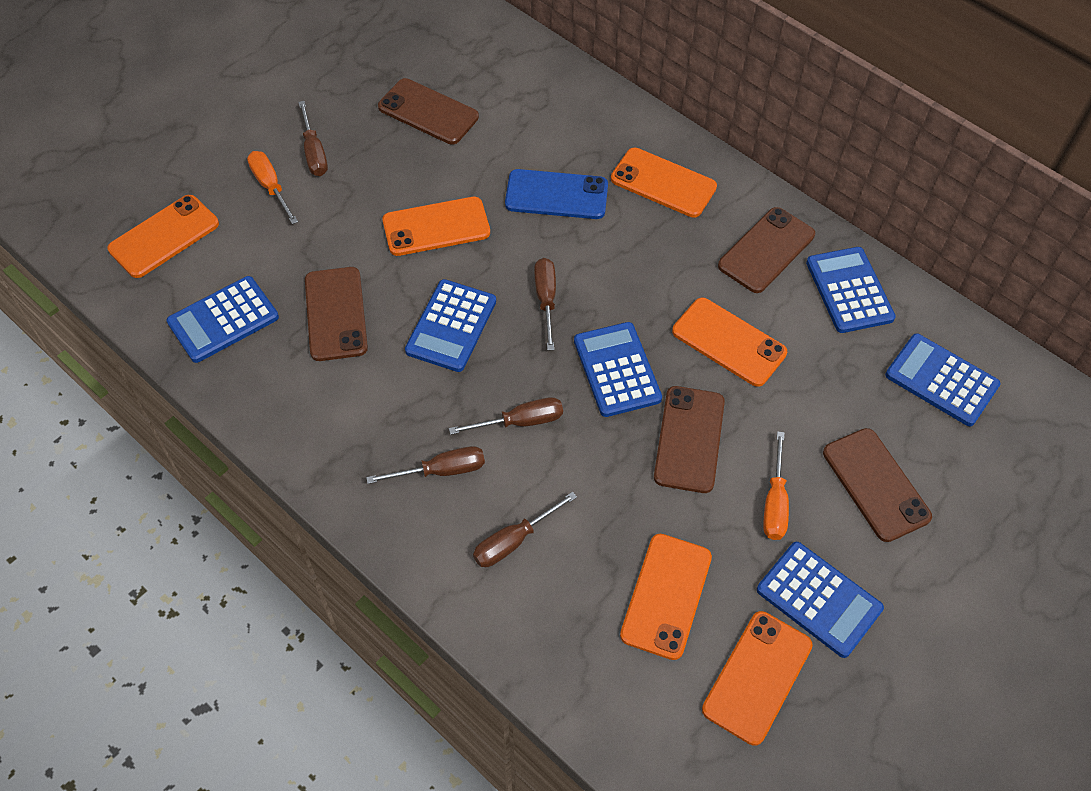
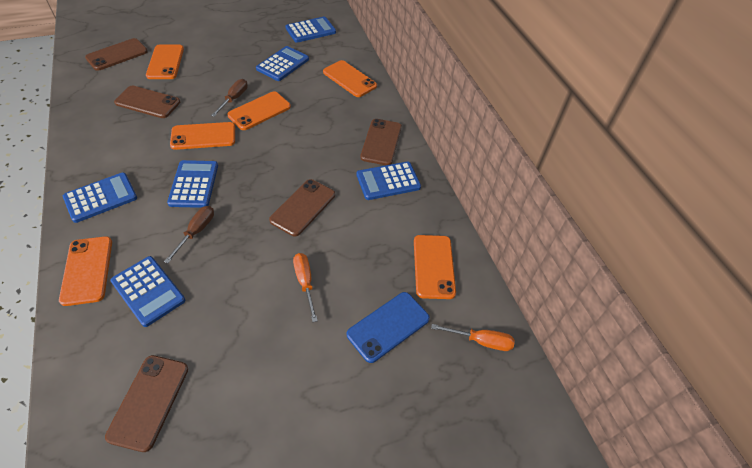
brown screwdriver: 5 -> 2

